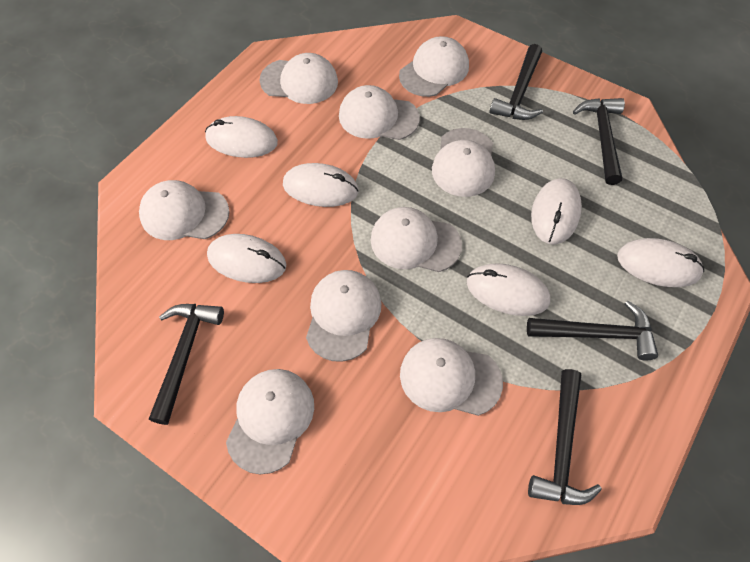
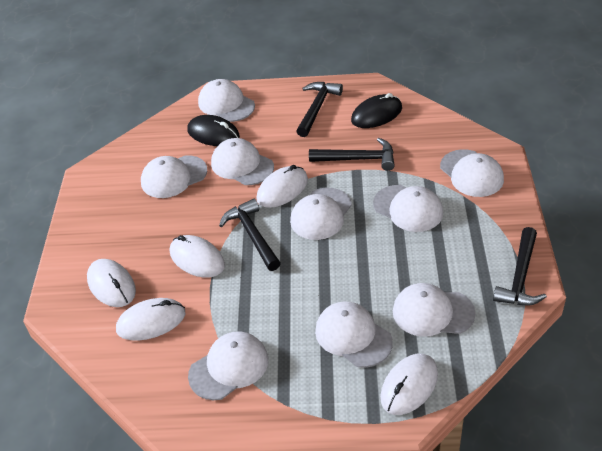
black hammer: 5 -> 4
black mouse: 0 -> 2
white mouse: 6 -> 5

